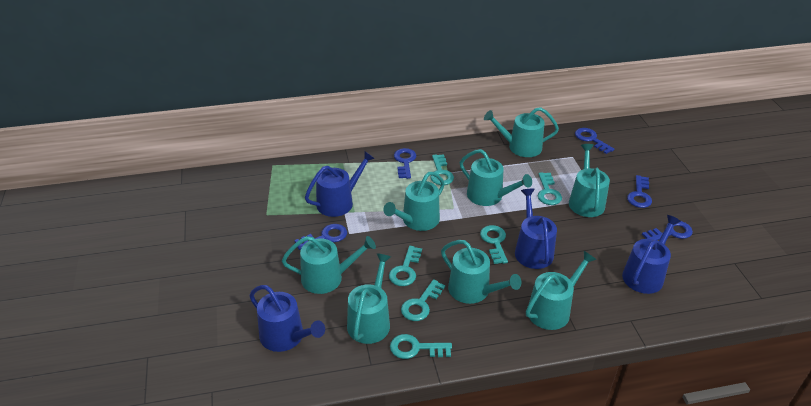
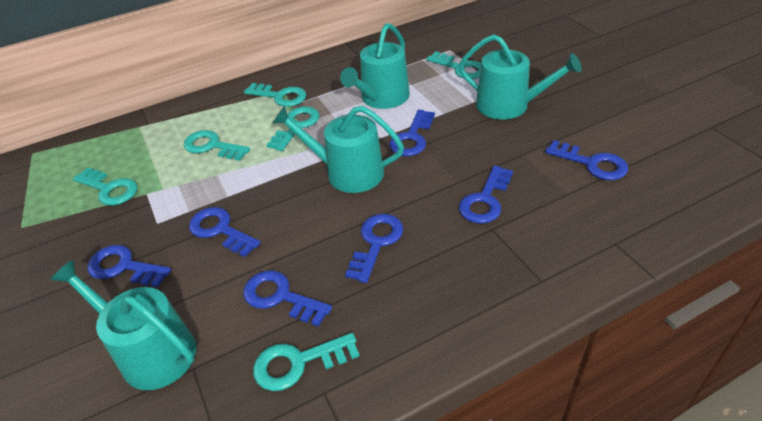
blue key: 5 -> 7
blue watering can: 4 -> 0
turquoise watering can: 8 -> 4

